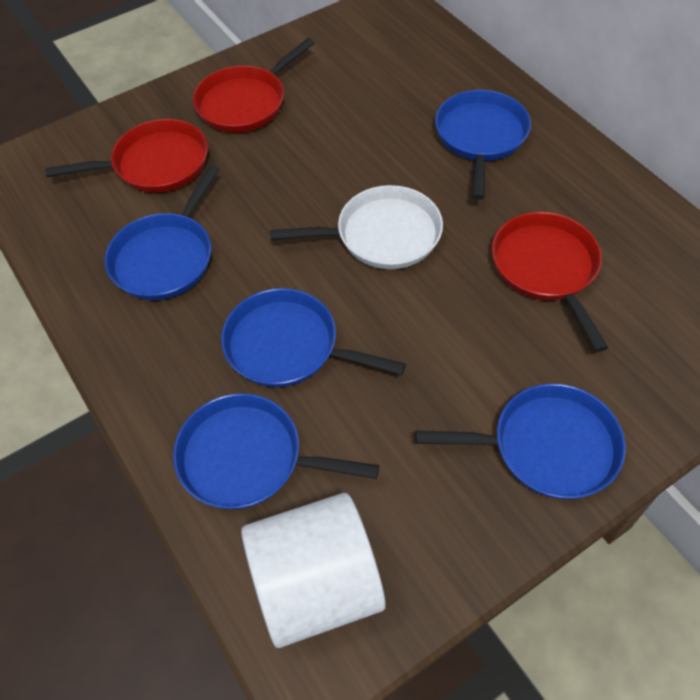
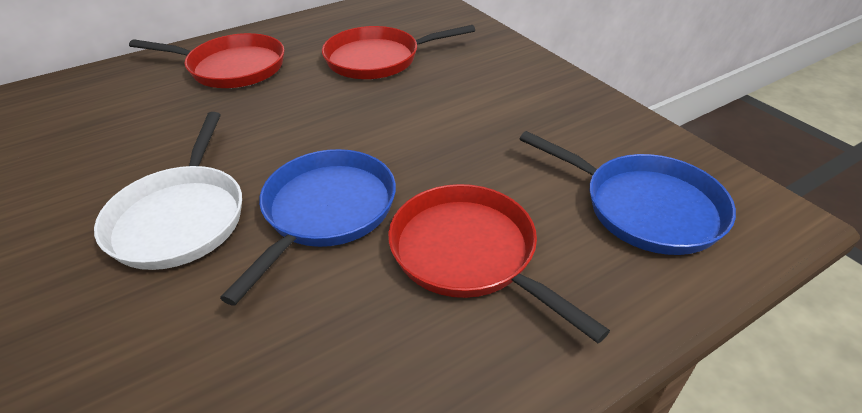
blue pan: 5 -> 2
white cylinder: 1 -> 0

